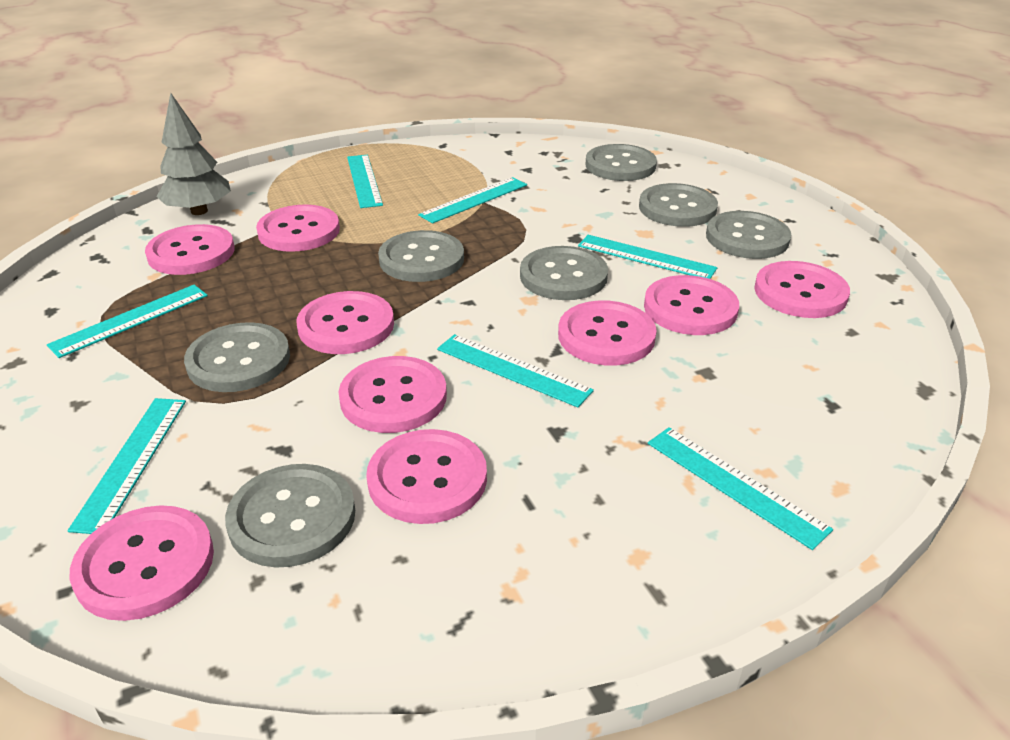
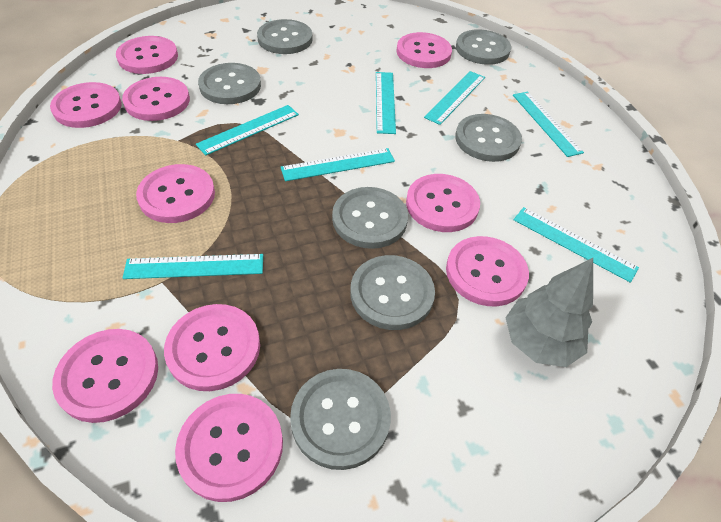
pink button: 9 -> 10

